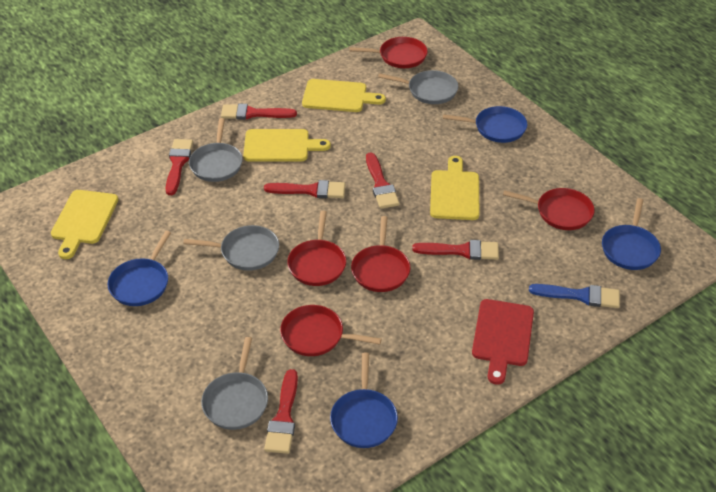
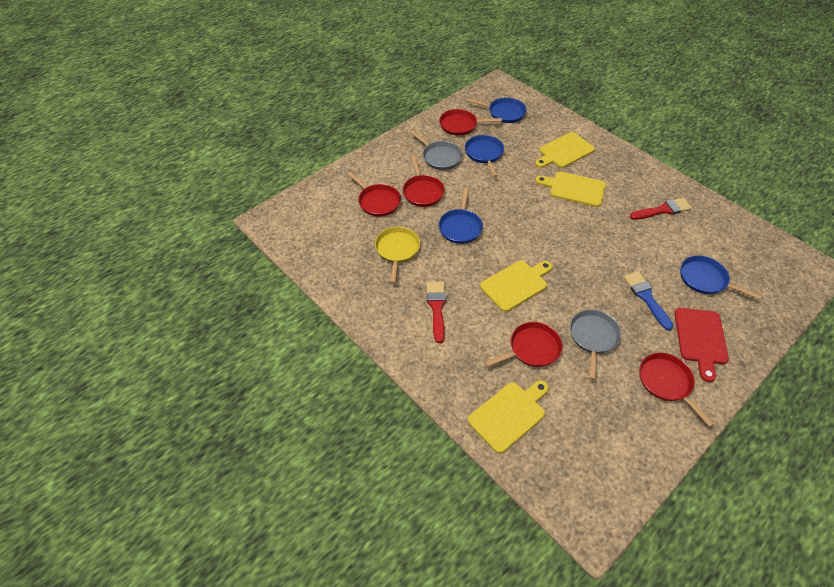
grey pan: 4 -> 2
red brush: 6 -> 2
yellow pan: 0 -> 1

